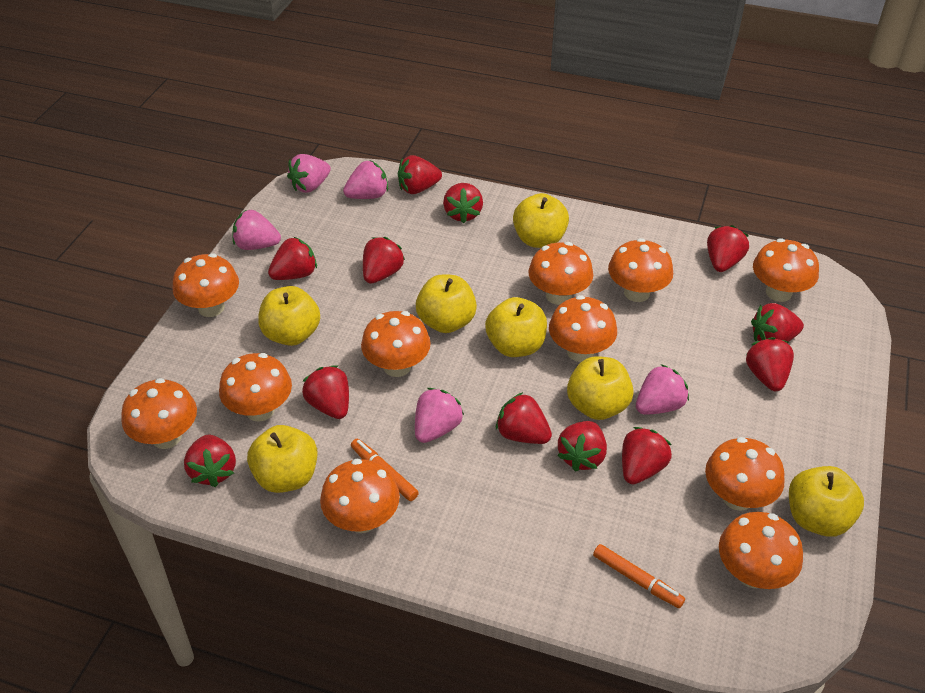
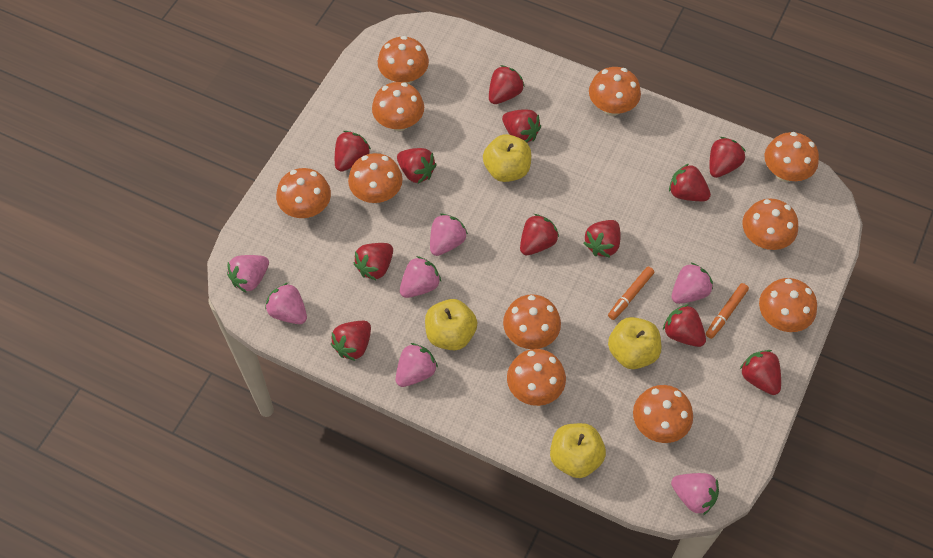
pink strawberry: 5 -> 7
yellow apple: 7 -> 4

